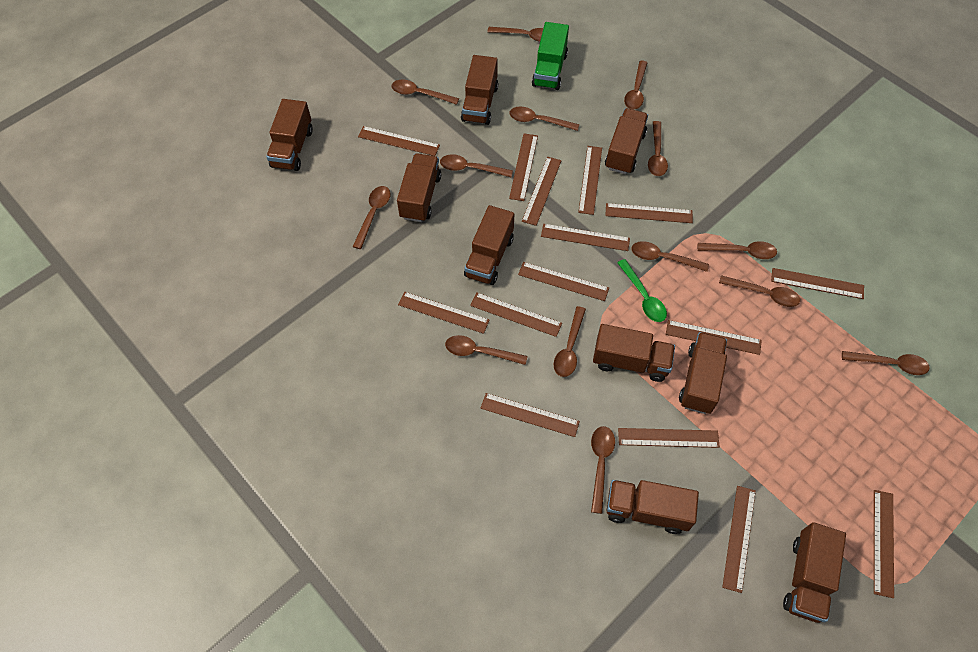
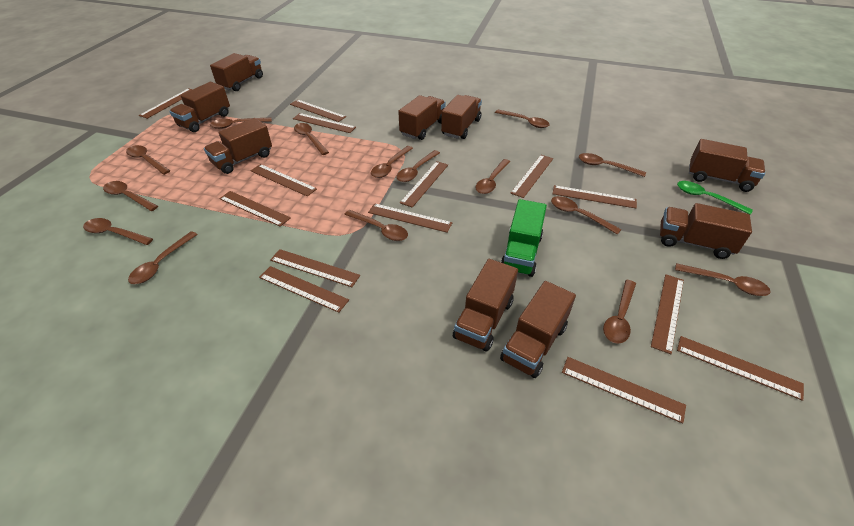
brown ruler: 15 -> 14
brown spoon: 14 -> 15

